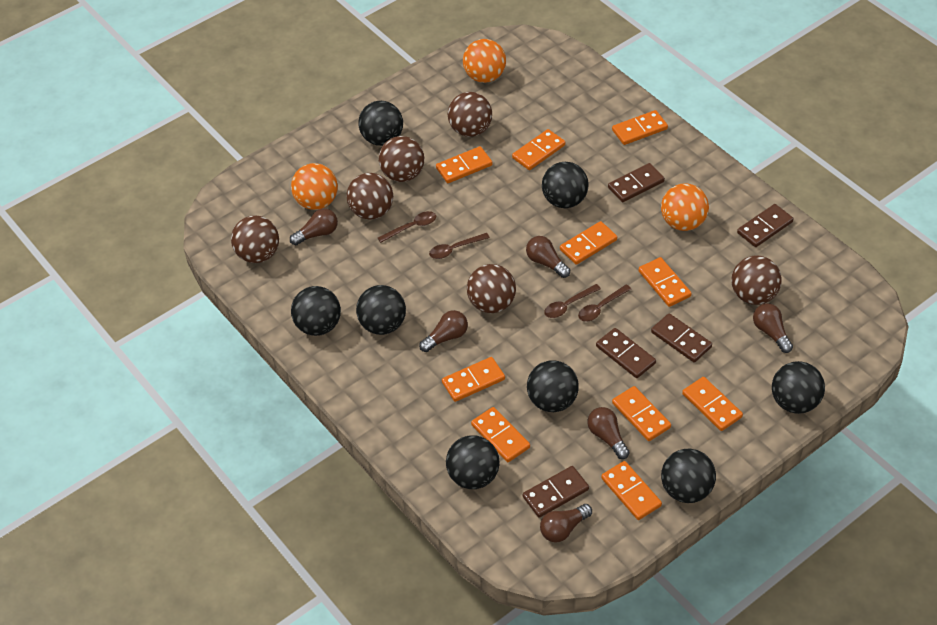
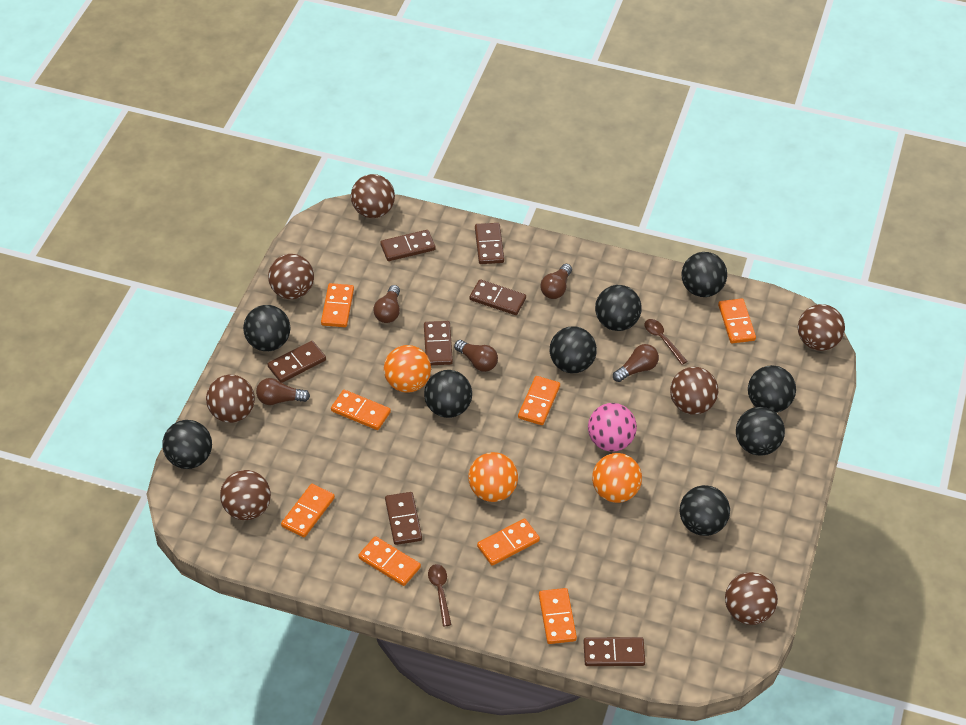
black ball: 8 -> 9
brown ball: 6 -> 7
brown domino: 5 -> 7
brown light bulb: 6 -> 5
brown spoon: 4 -> 2
orange domino: 10 -> 8
pink ball: 0 -> 1

